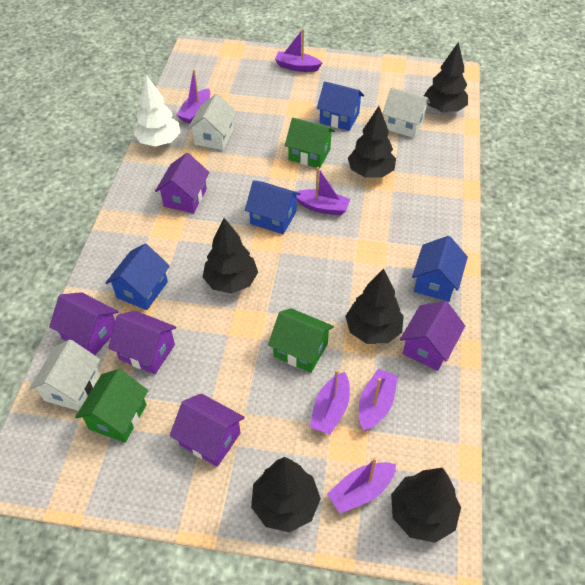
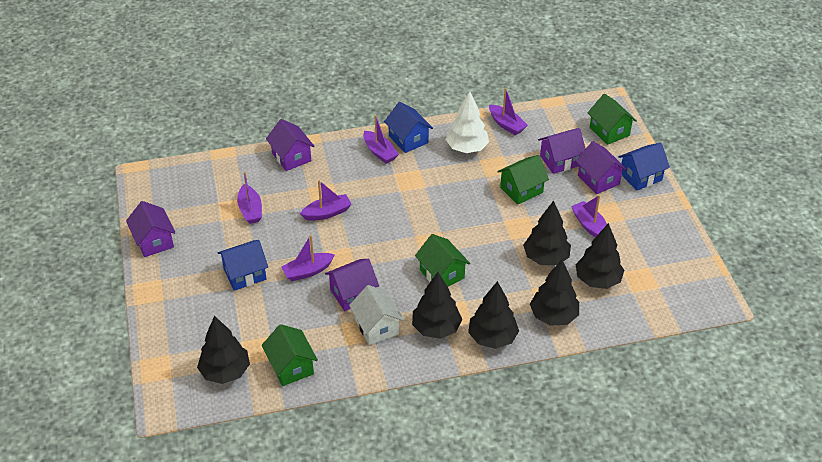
blue house: 4 -> 3
green house: 3 -> 4
white house: 3 -> 1

